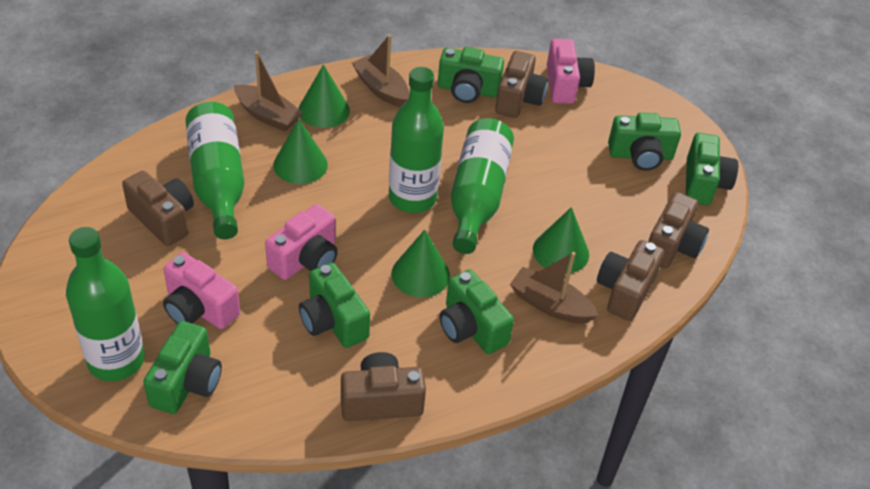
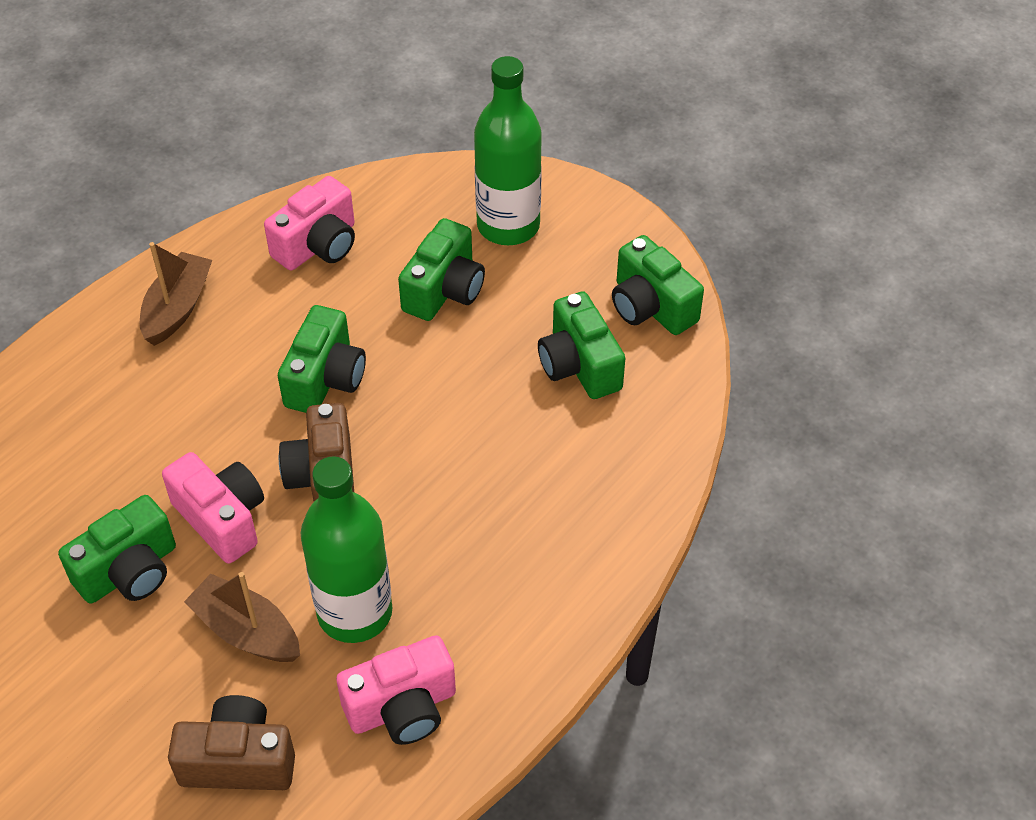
brown boat: 3 -> 2
brown camera: 5 -> 2
green bottle: 4 -> 2
green camera: 6 -> 5
green cone: 4 -> 0

